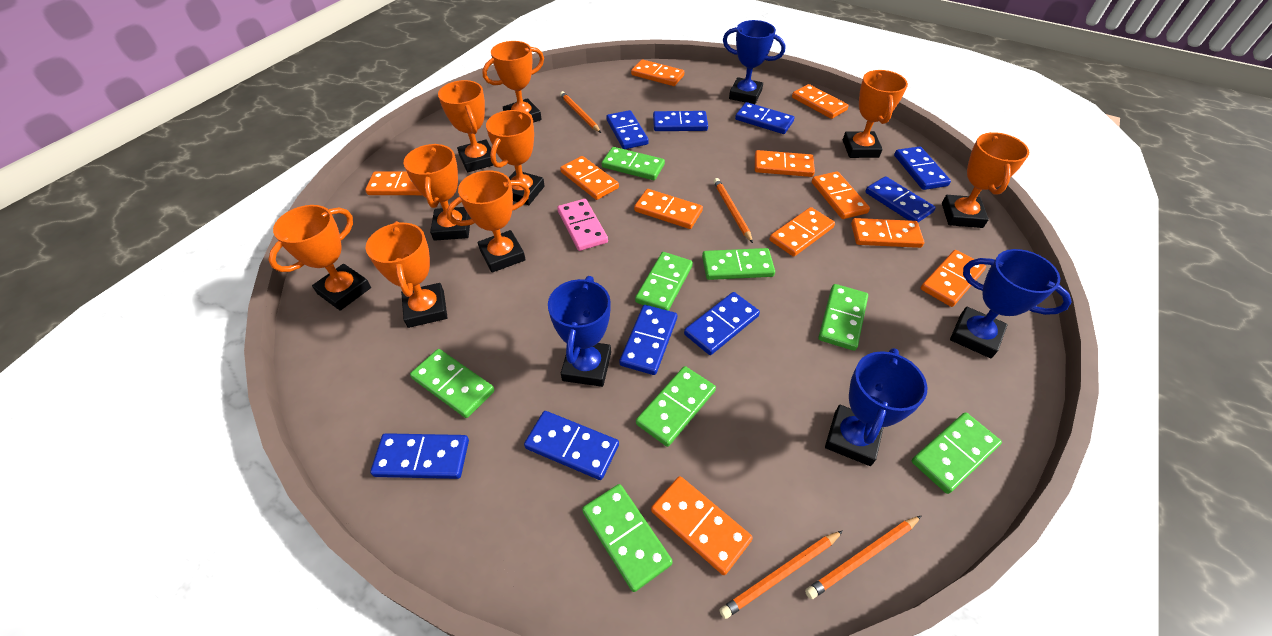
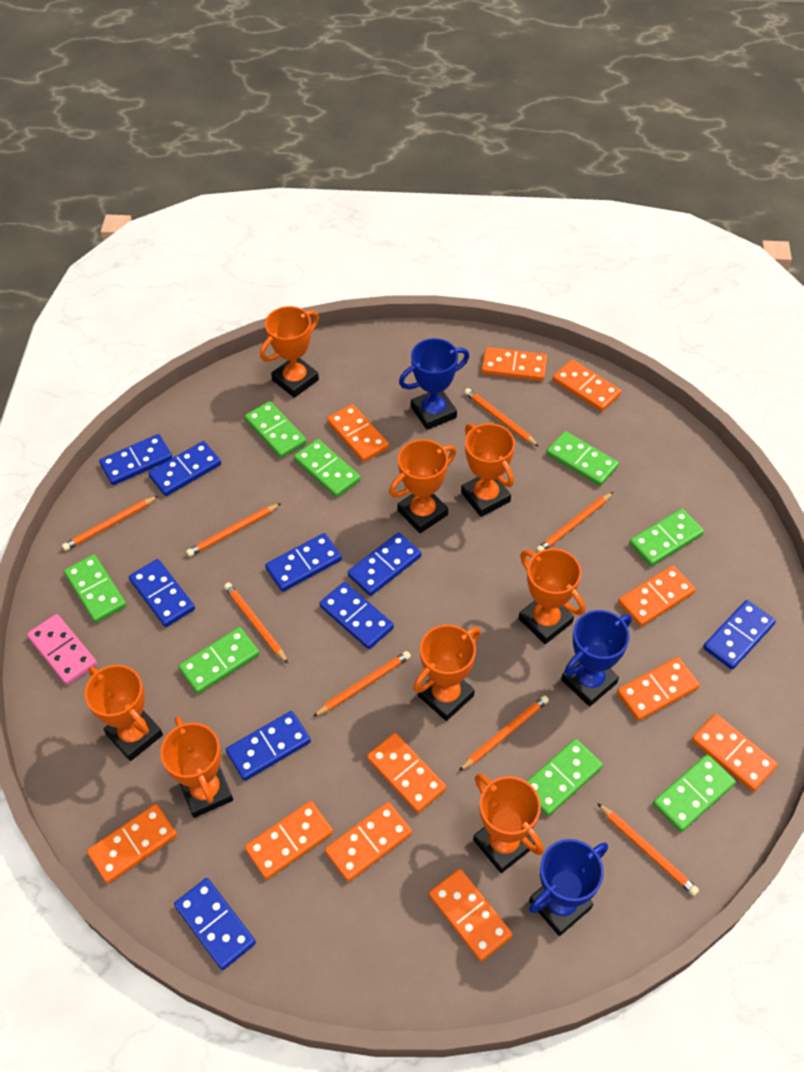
blue trophy: 4 -> 3
orange pencil: 4 -> 8
orange trophy: 9 -> 8

